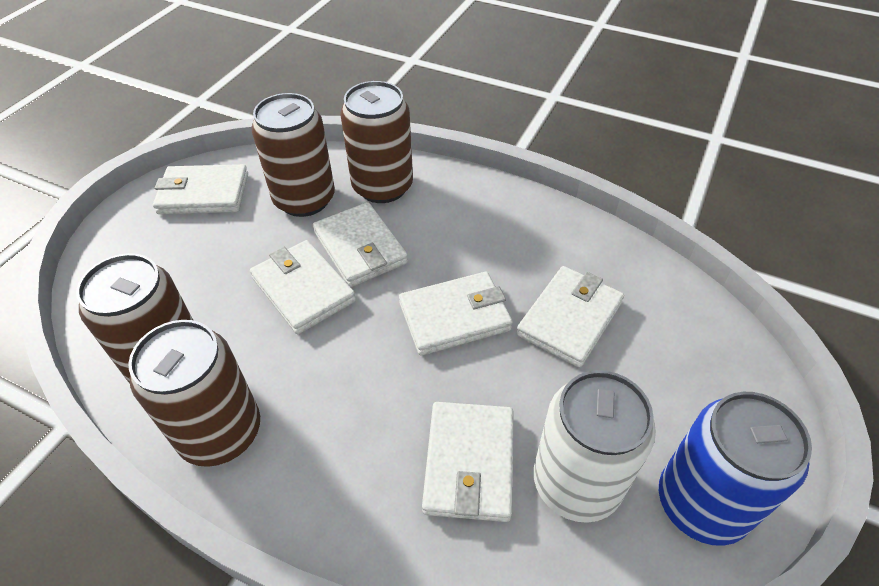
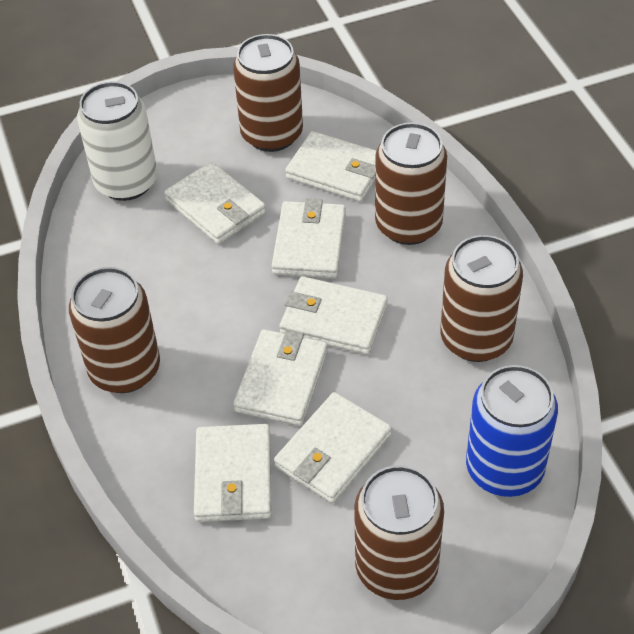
brown can: 4 -> 5
white wallet: 6 -> 7

